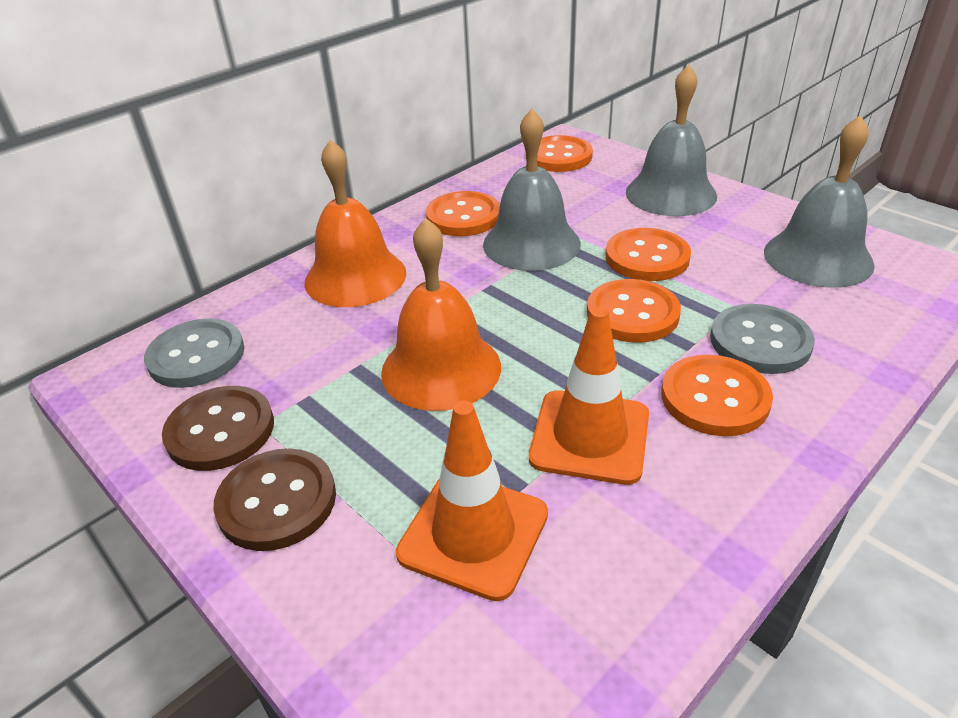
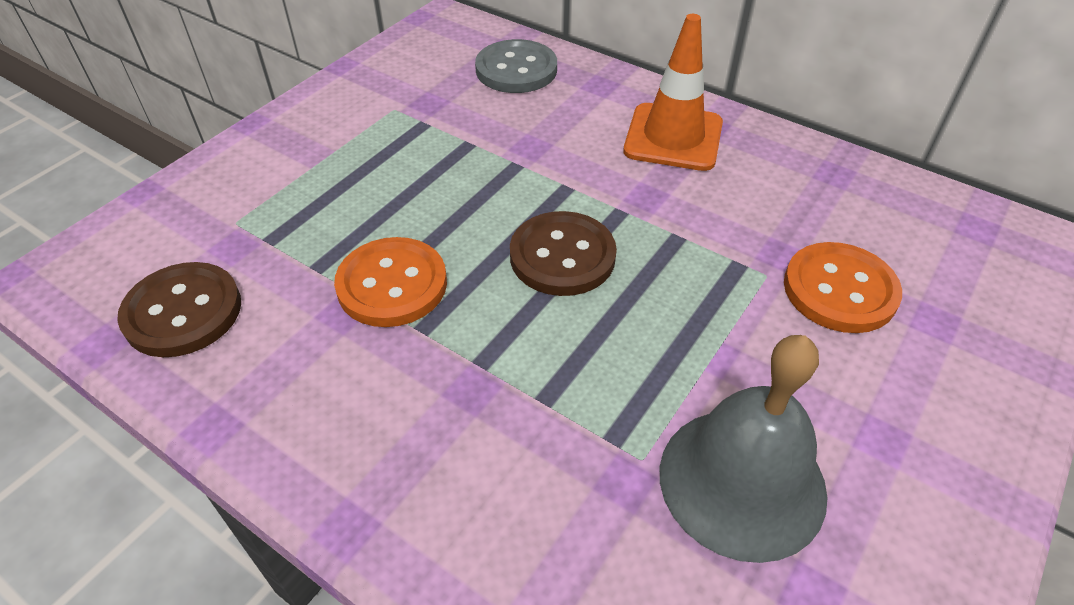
grey bell: 3 -> 1
grey button: 2 -> 1
orange bell: 2 -> 0
orange button: 5 -> 2
orange traffic cone: 2 -> 1

